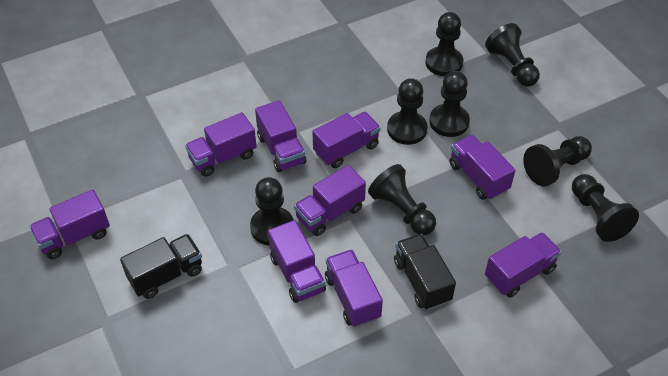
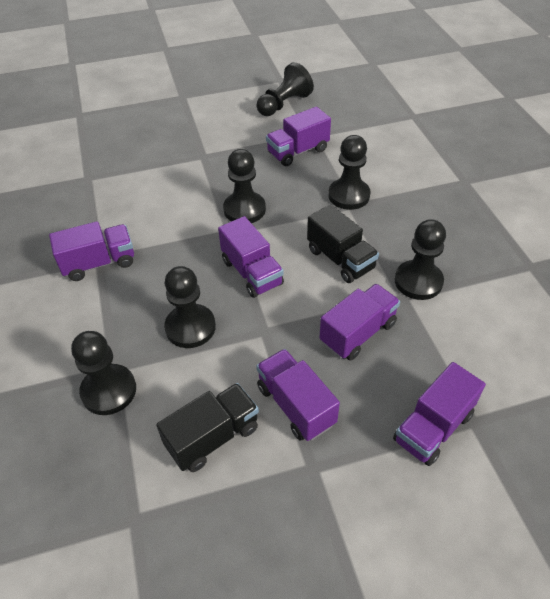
black pawn: 8 -> 6
purple truck: 9 -> 6

